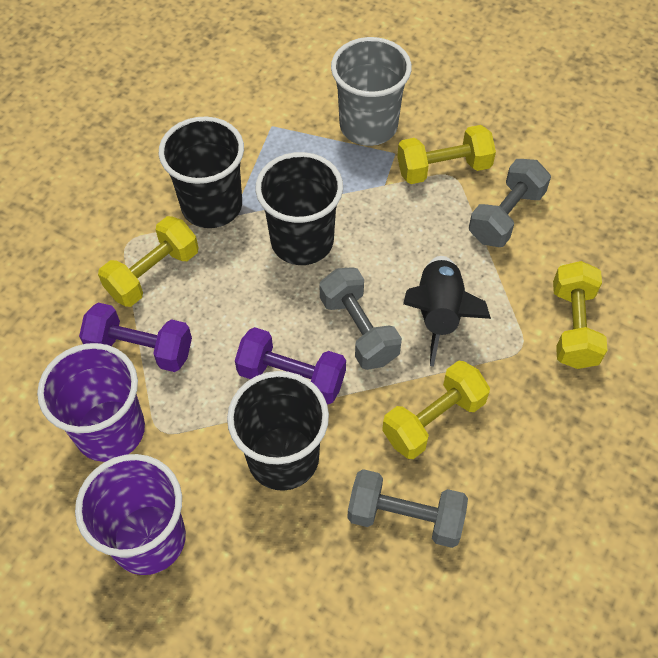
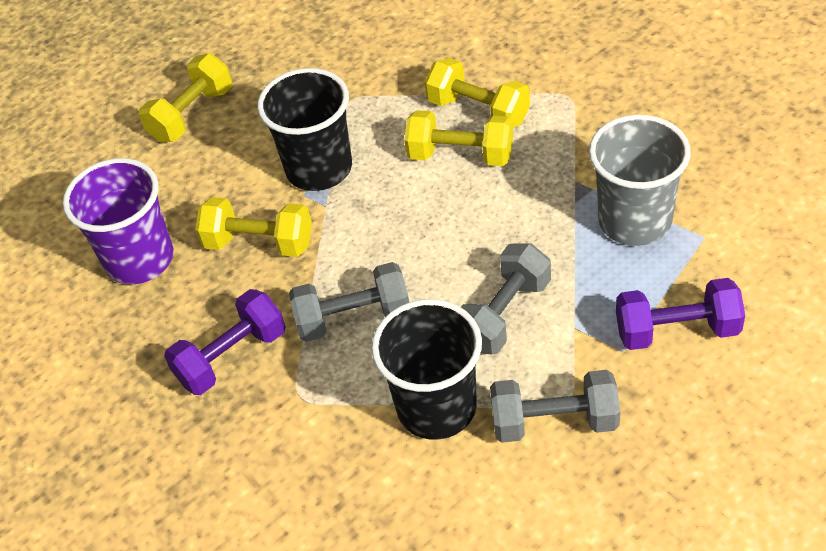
black cup: 3 -> 2
black rocket: 1 -> 0
purple cup: 2 -> 1

